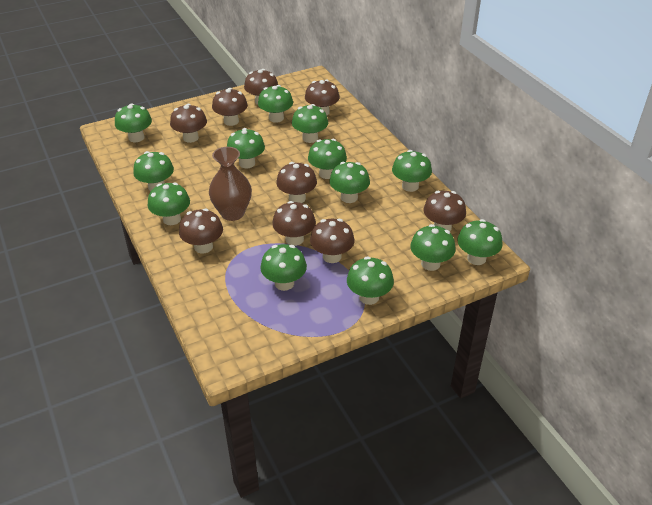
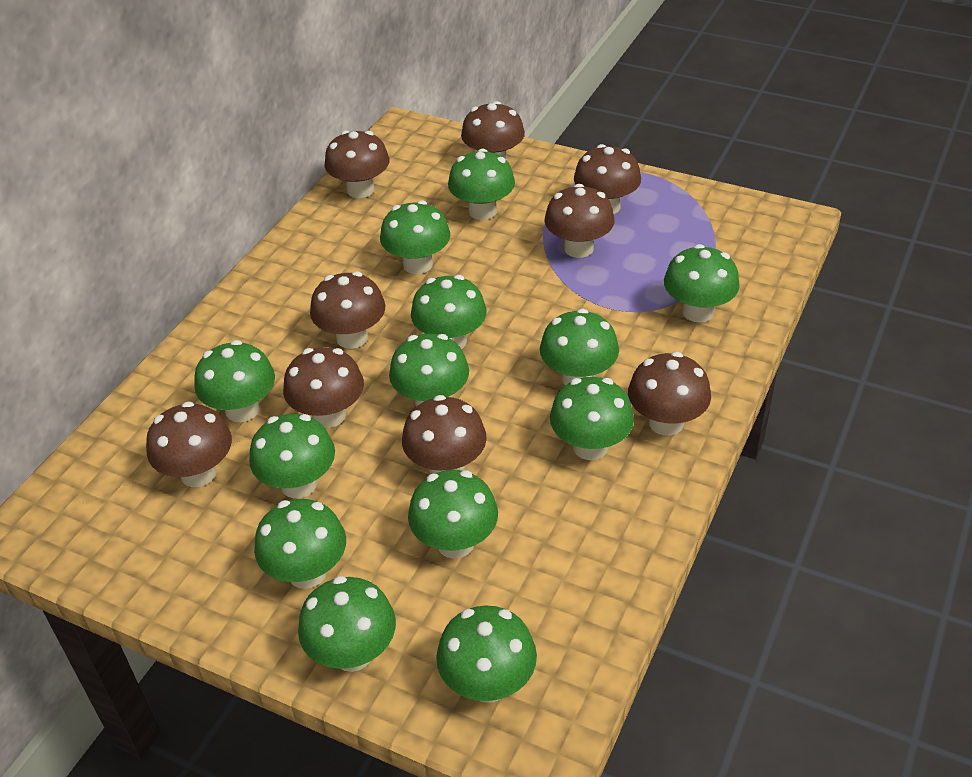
brown vase: 1 -> 0

